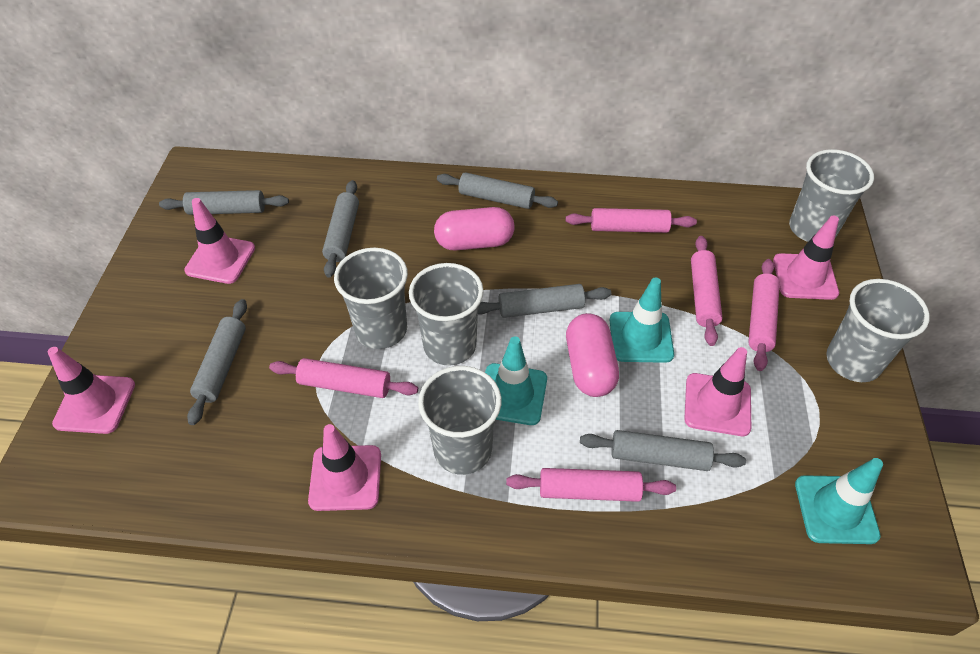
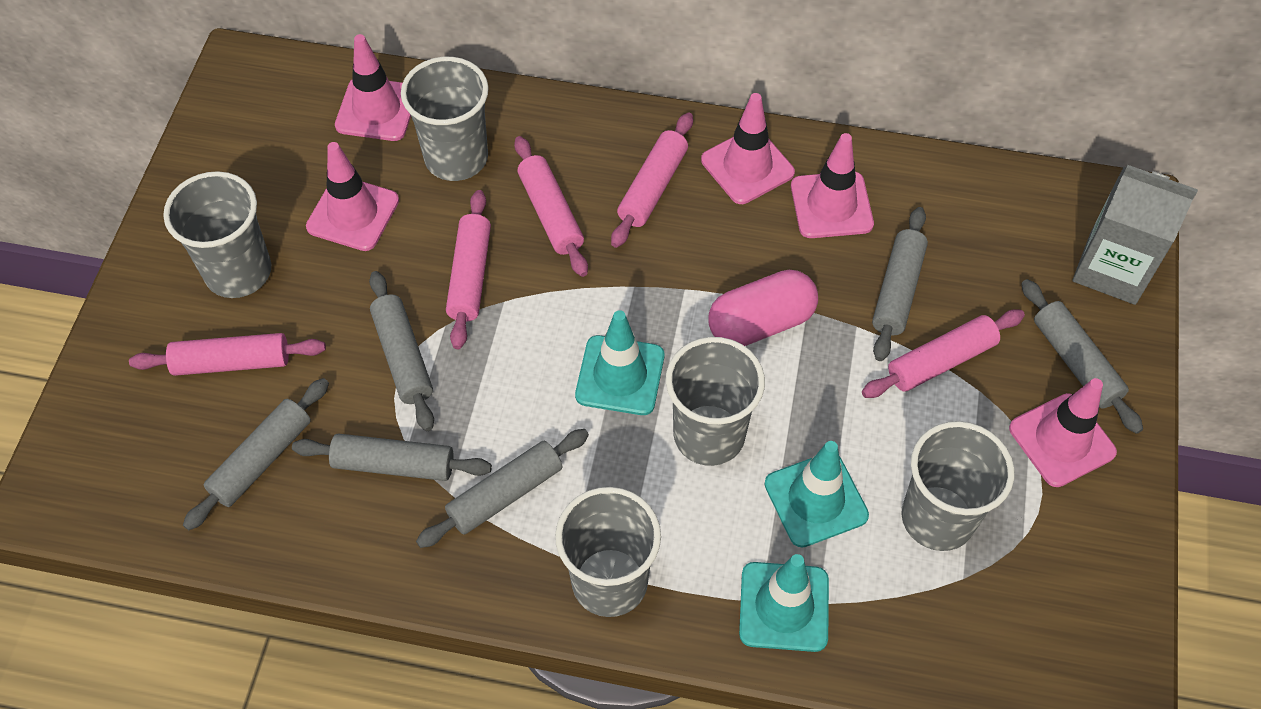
grey carton: 0 -> 1
pink capsule: 2 -> 1

